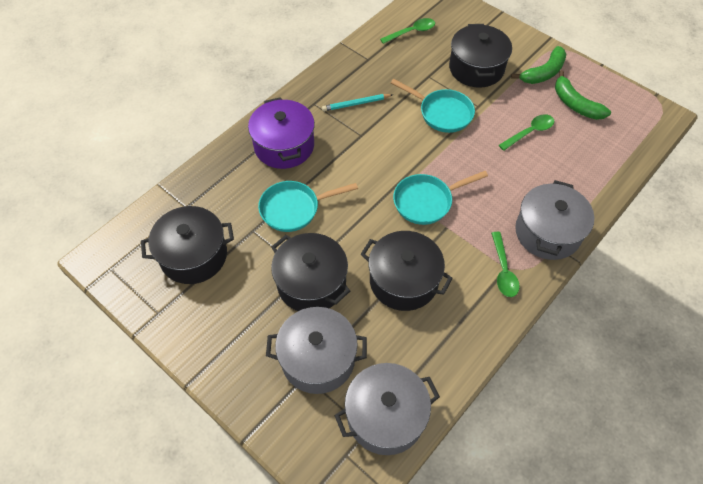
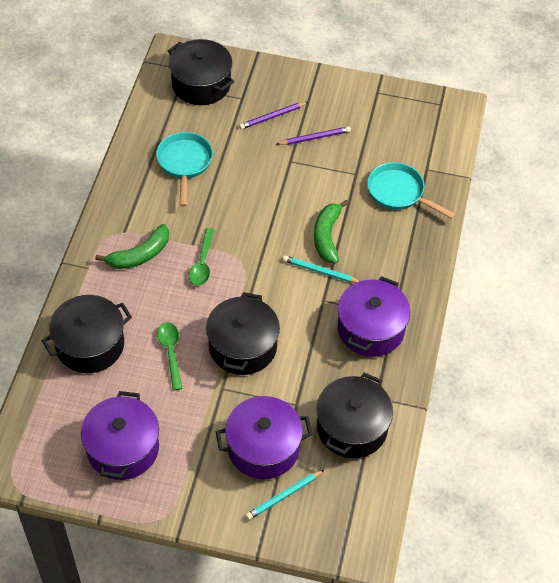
green spoon: 3 -> 2
grey pot: 3 -> 0
purple pencil: 0 -> 2
purple pot: 1 -> 3
turquoise pan: 3 -> 2
turquoise pencil: 1 -> 2

